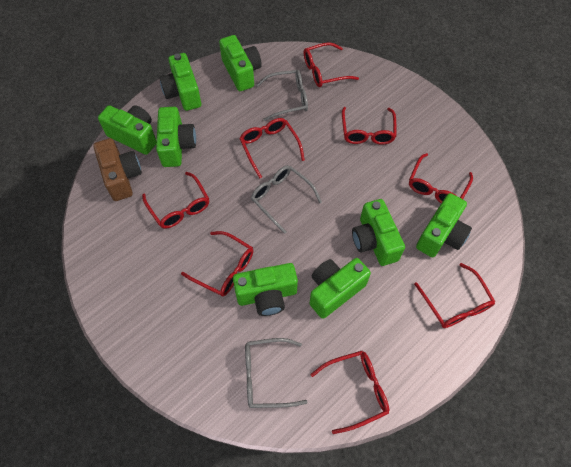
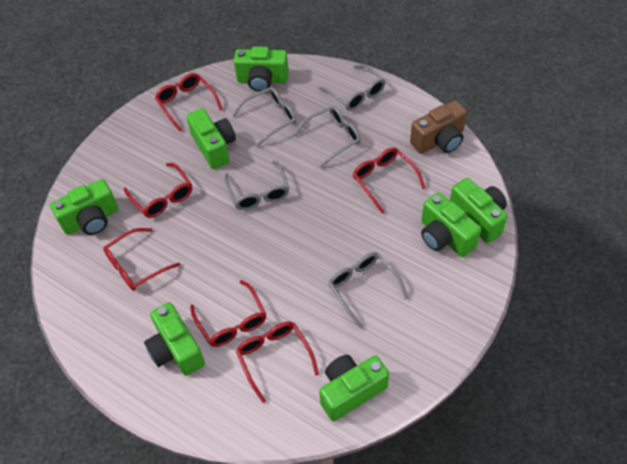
green camera: 8 -> 7
grey glasses: 3 -> 5
red glasses: 8 -> 6

